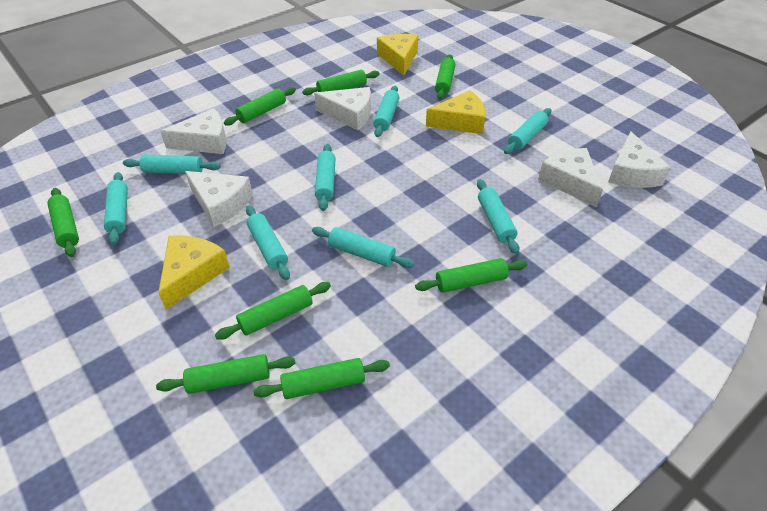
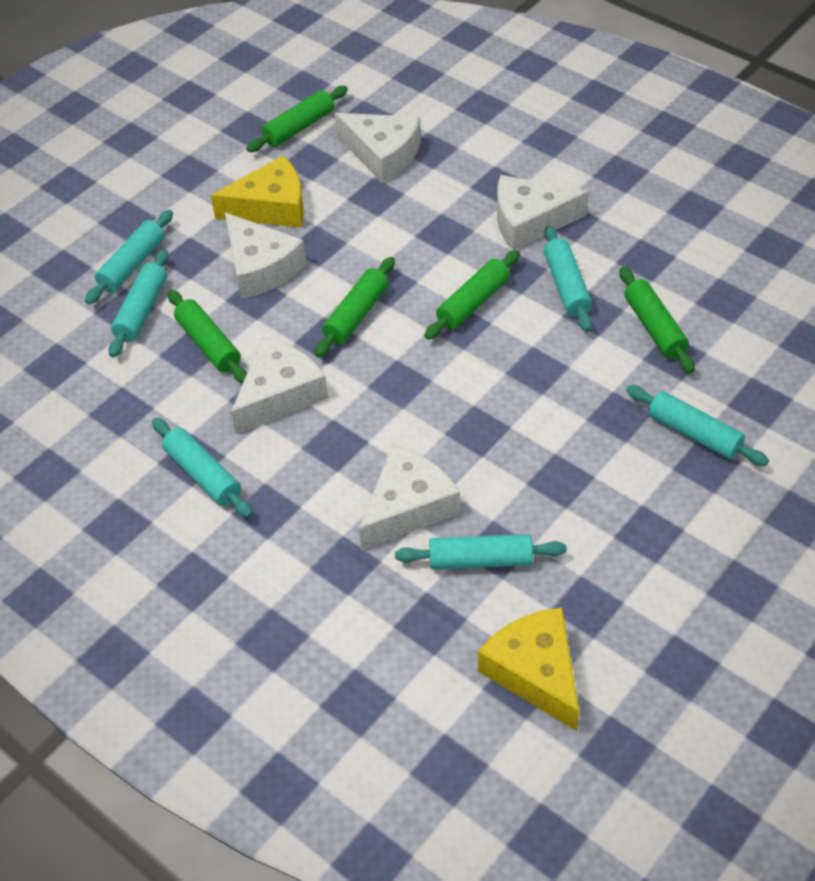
green rolling pin: 8 -> 5
turquoise rolling pin: 8 -> 6
yellow cheese: 3 -> 2

